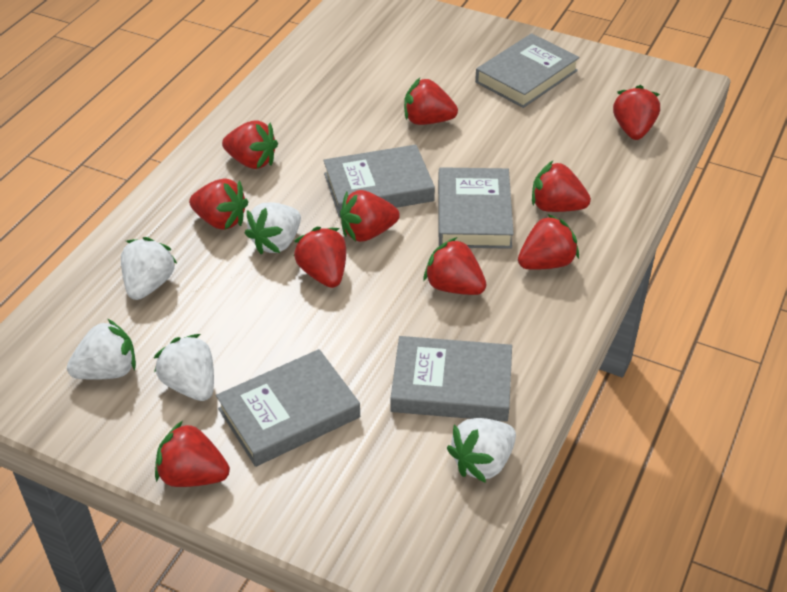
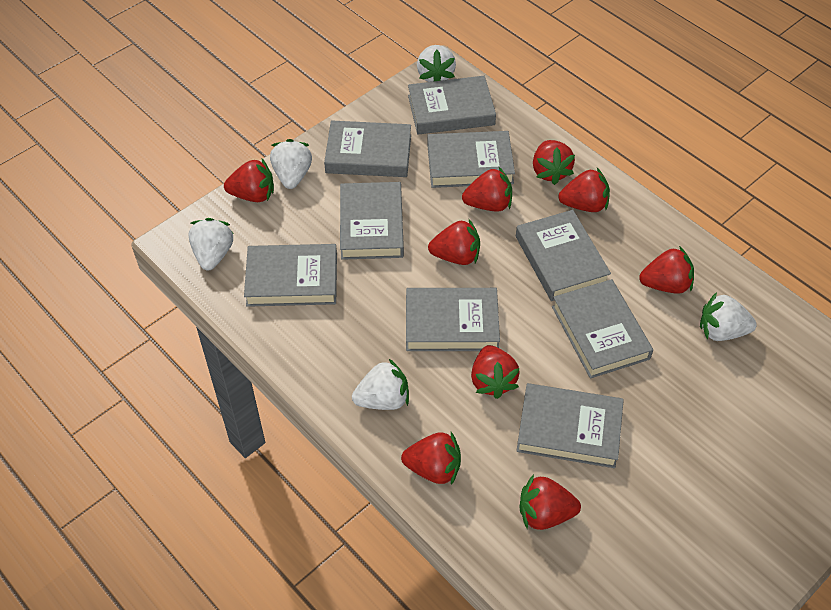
grey book: 5 -> 9
red strawberry: 10 -> 9

